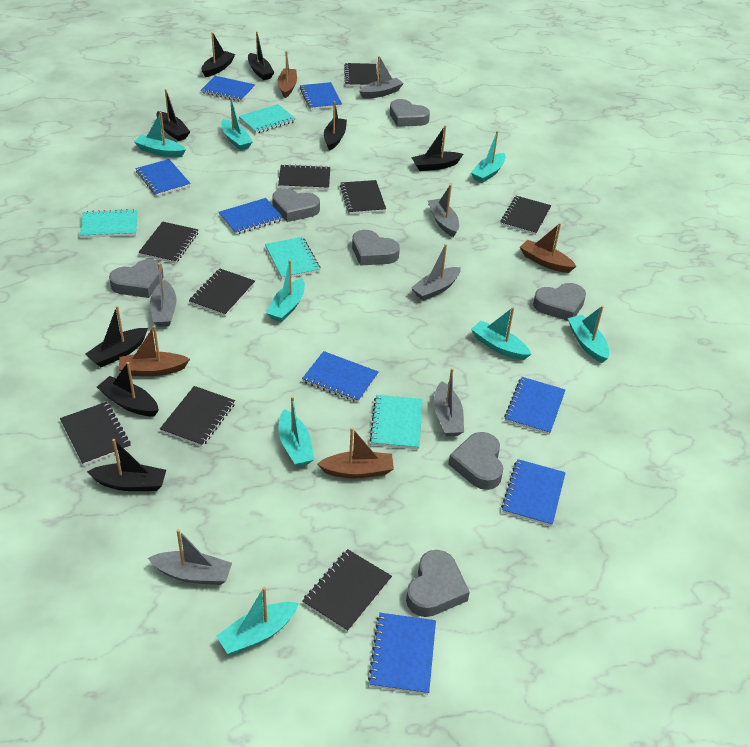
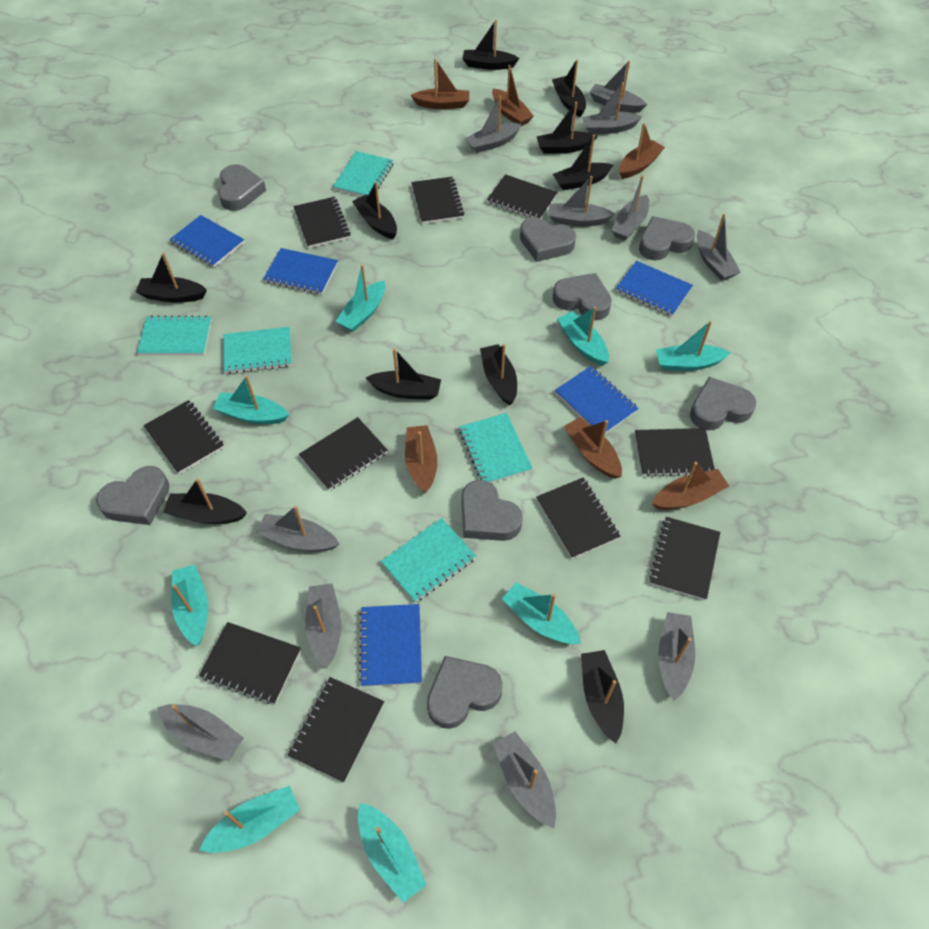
black boat: 8 -> 10
black notebook: 9 -> 10
blue notebook: 8 -> 5
brown boat: 4 -> 6
grey boat: 6 -> 11
grey heart: 7 -> 8
turquoise notebook: 4 -> 5

